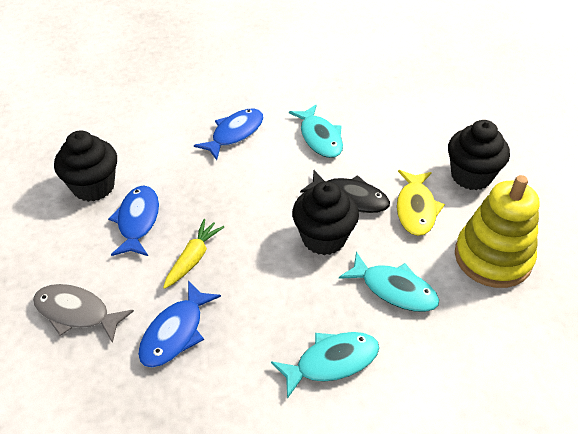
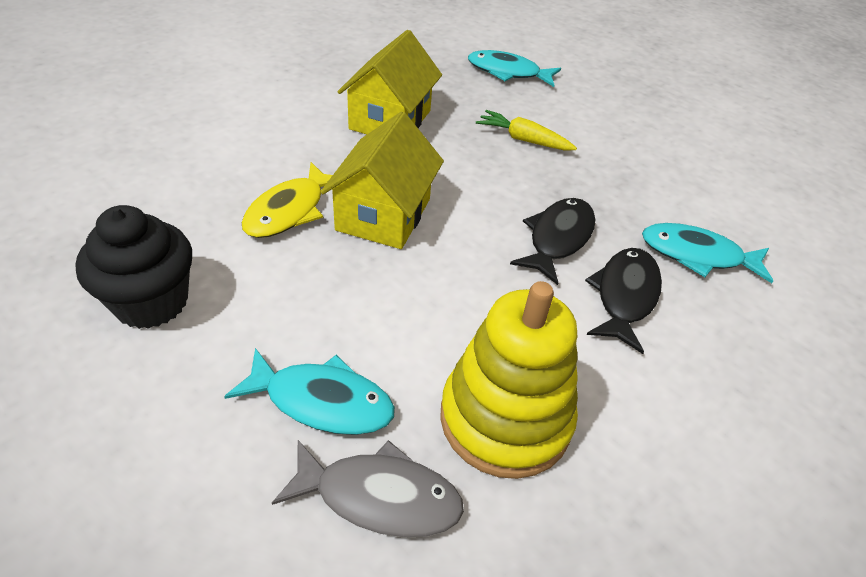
black cupcake: 3 -> 1
black fish: 1 -> 2
blue fish: 3 -> 0
yellow house: 0 -> 2

